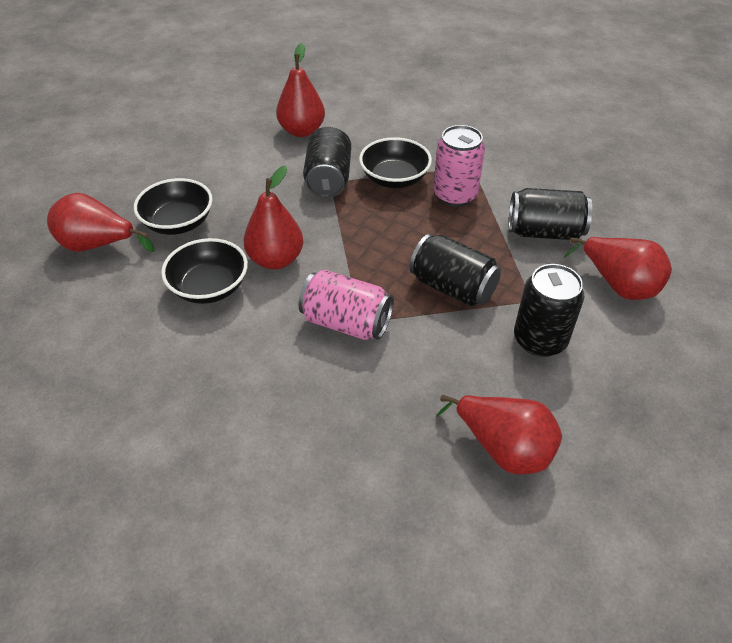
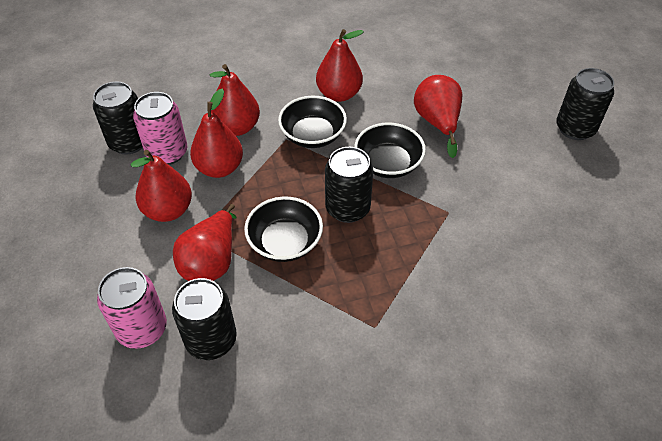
red pear: 5 -> 6

